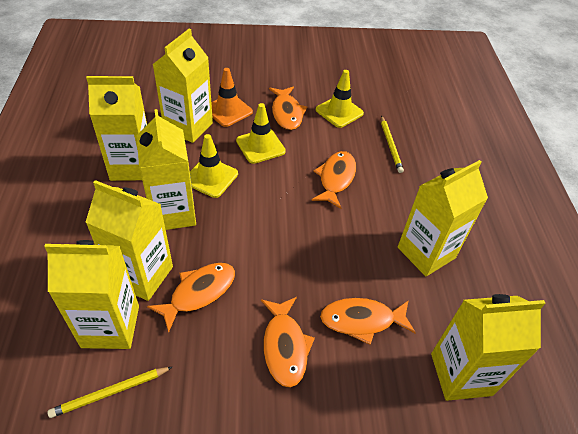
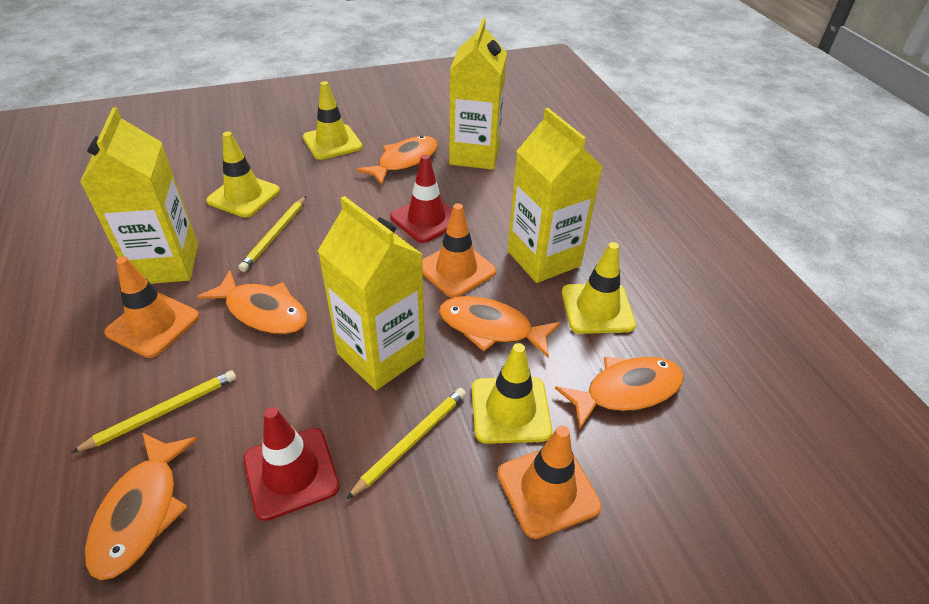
orange traffic cone: 1 -> 3
red traffic cone: 0 -> 2
yellow carton: 7 -> 4
yellow pencil: 2 -> 3
yellow traffic cone: 3 -> 4

